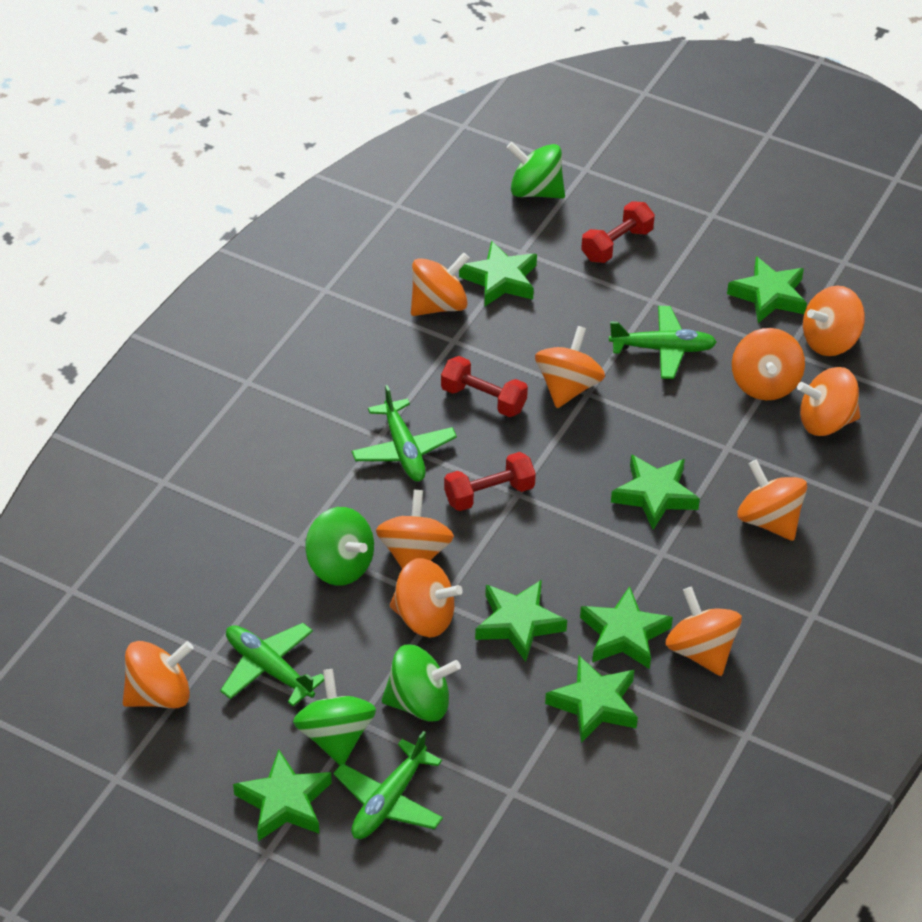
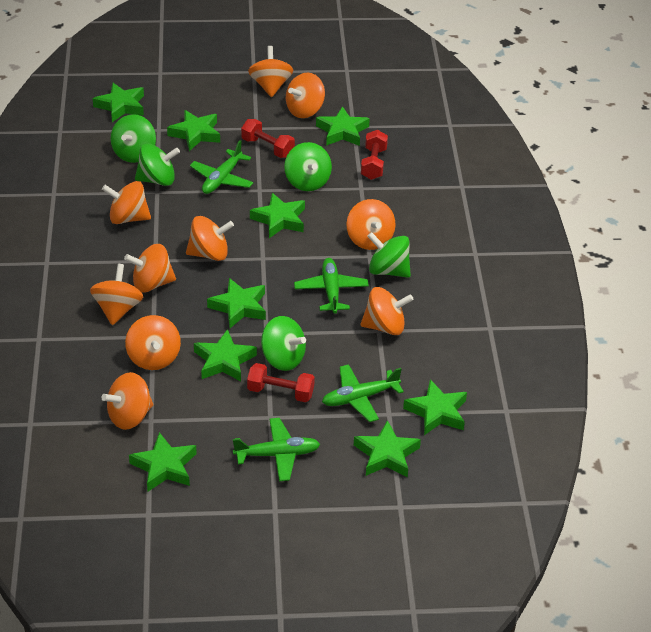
green spinning top: 4 -> 5
green star: 7 -> 9

